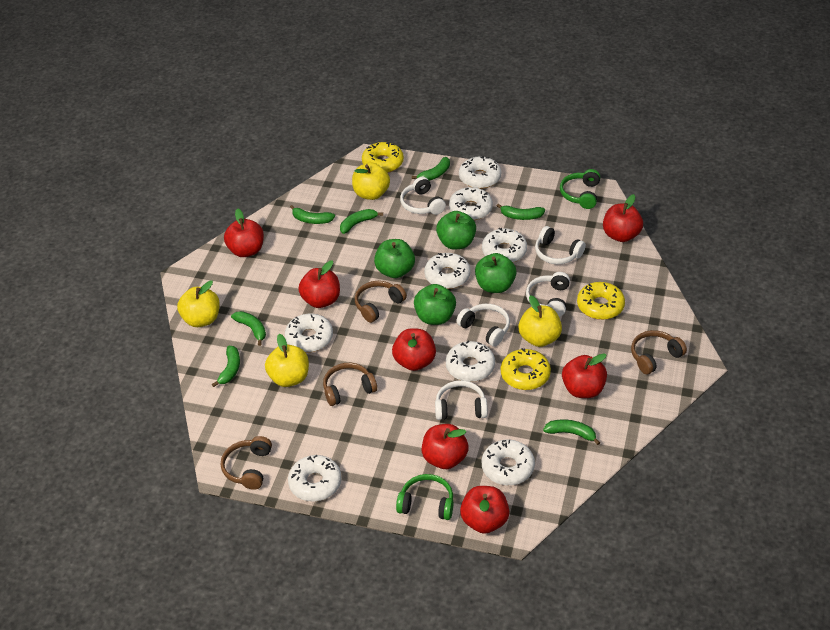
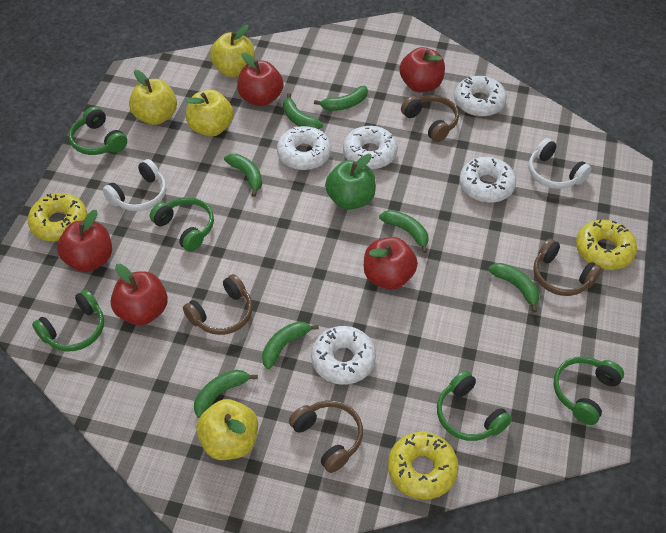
green apple: 4 -> 1
green headphones: 2 -> 5
red apple: 7 -> 5
white donut: 8 -> 5
white headphones: 5 -> 2

